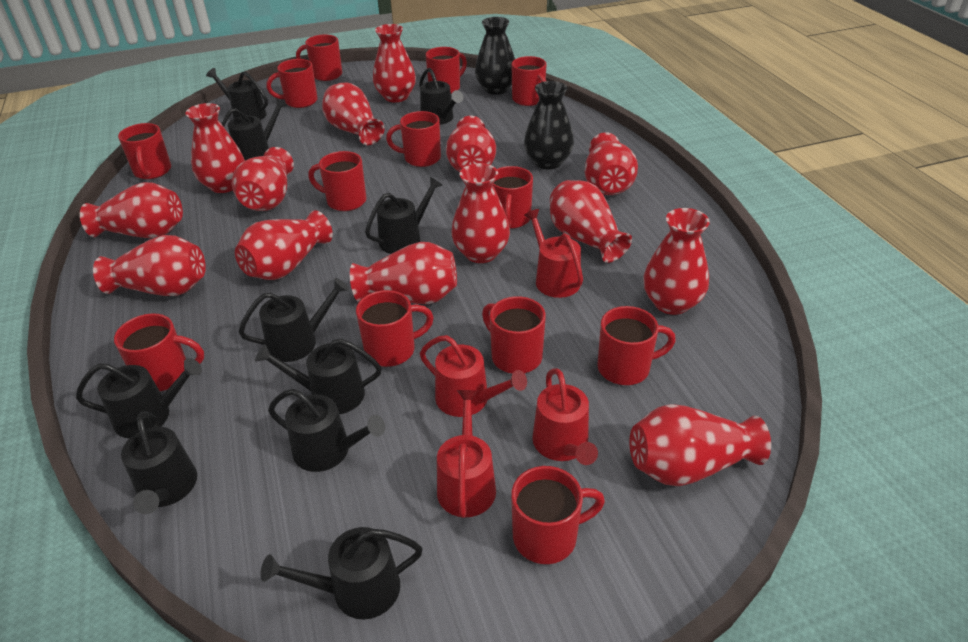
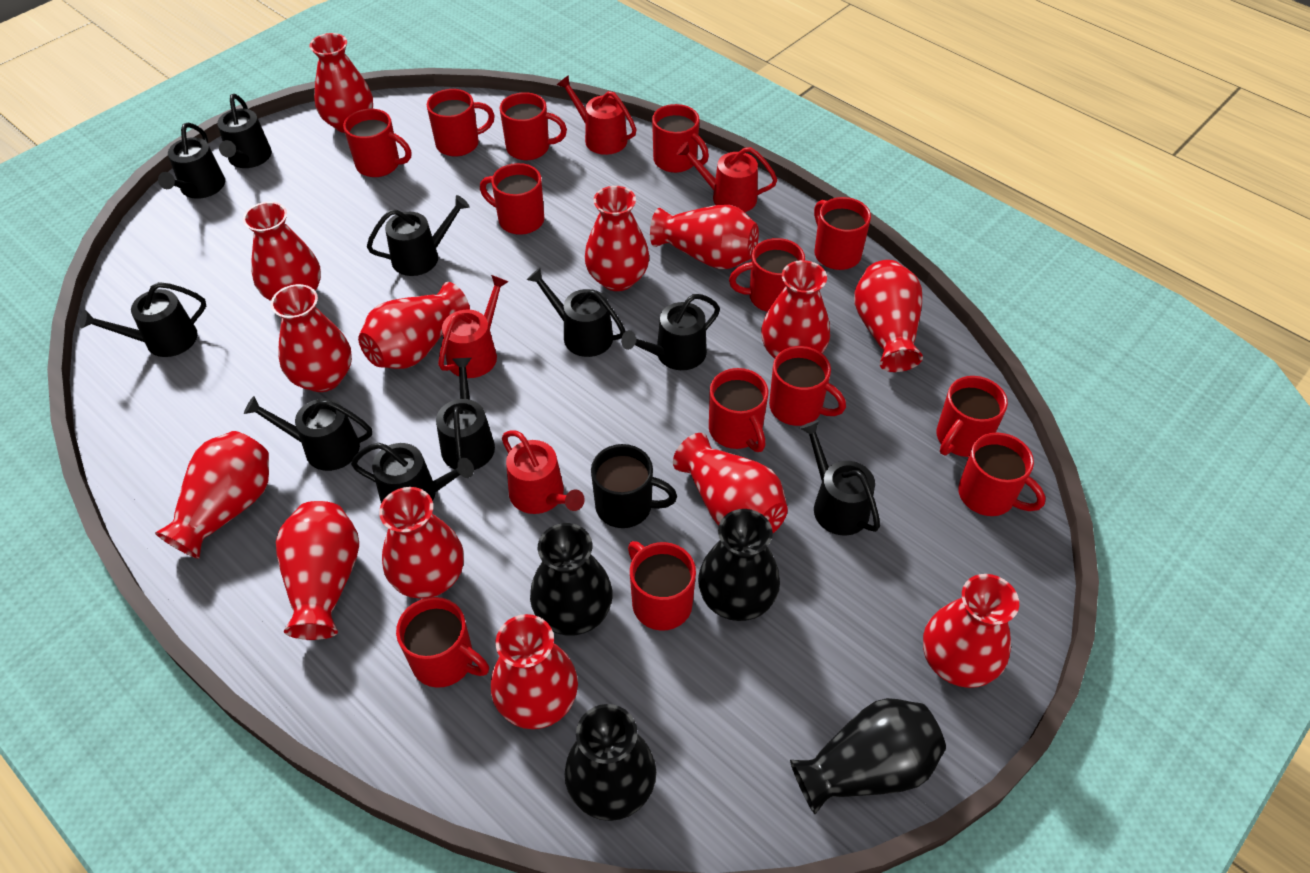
black mug: 0 -> 1
black vase: 2 -> 4

